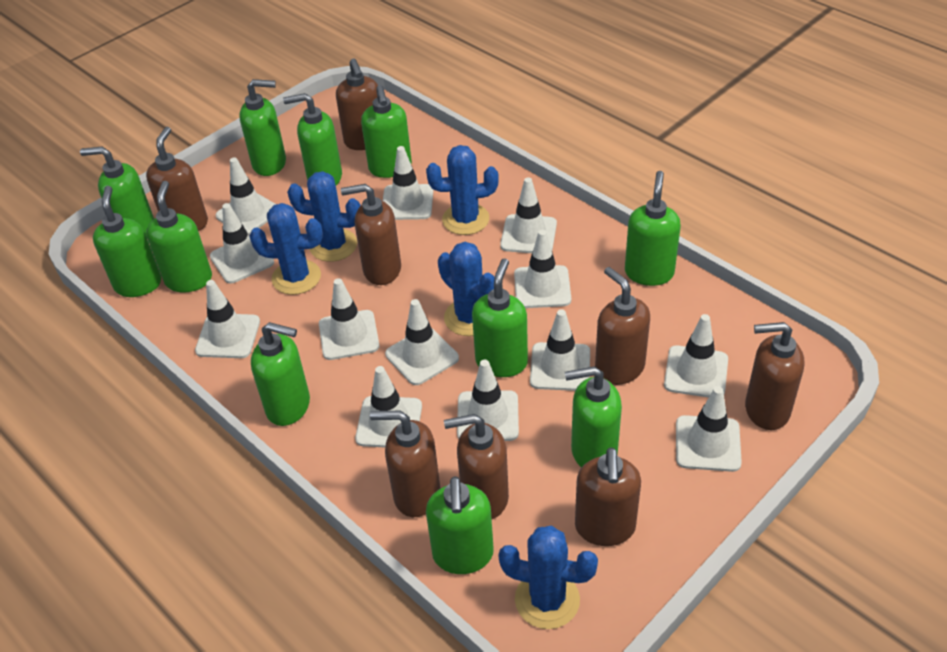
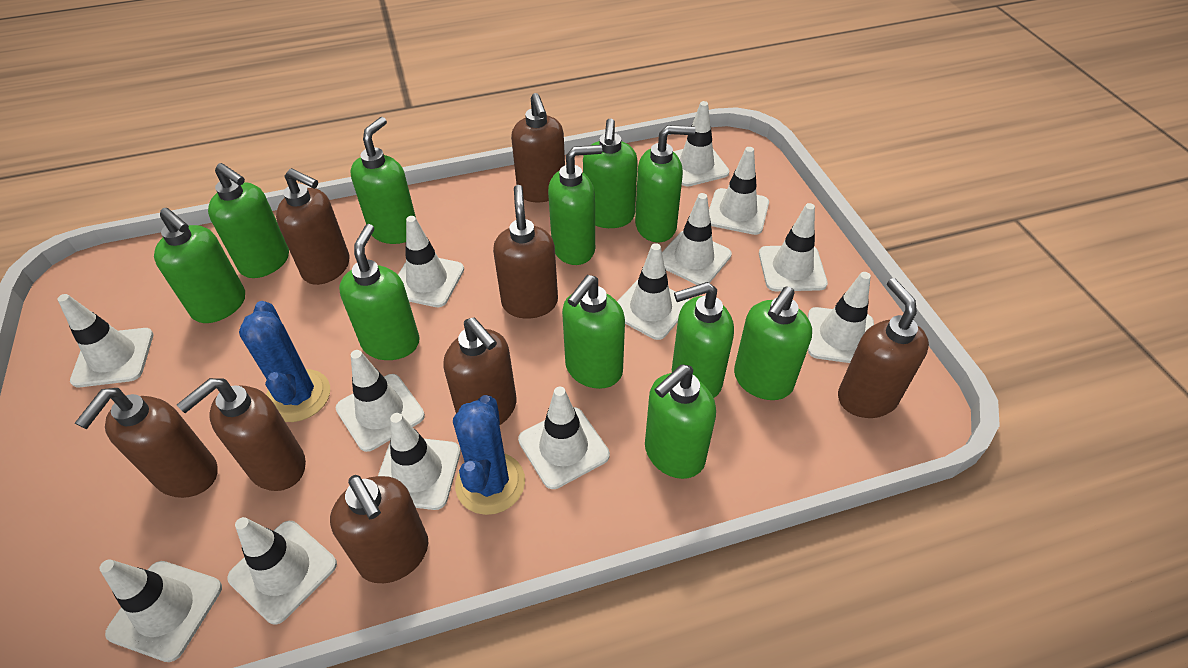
blue cactus: 5 -> 2

